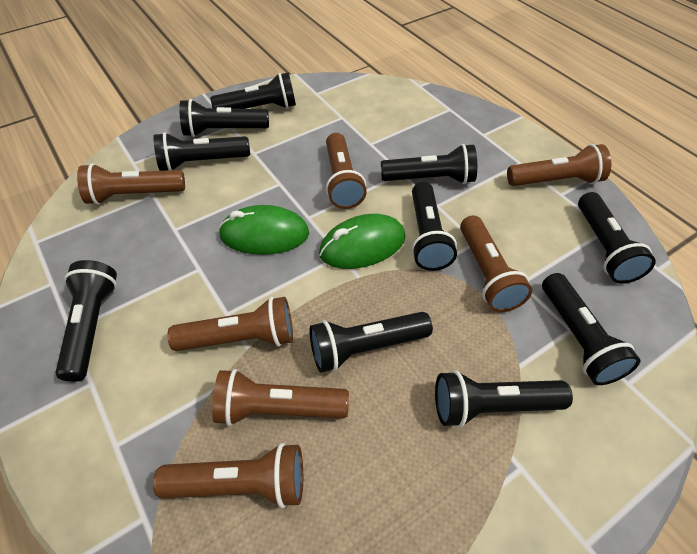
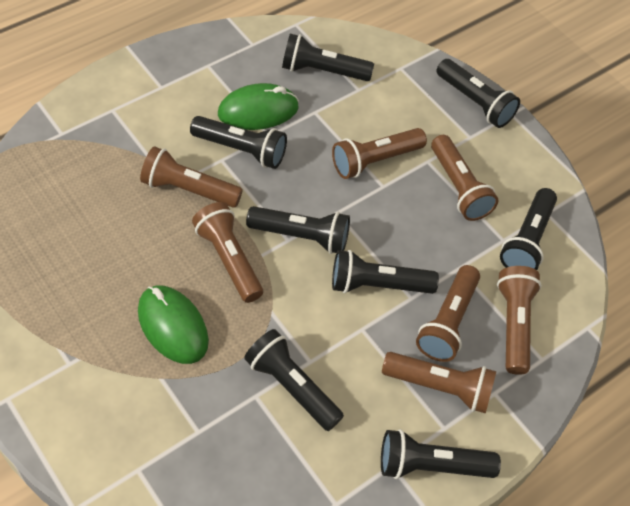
black flashlight: 10 -> 8

